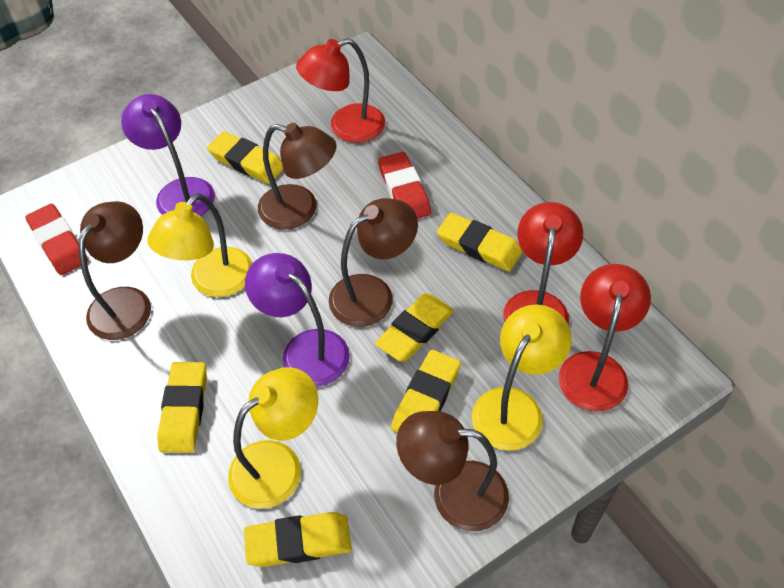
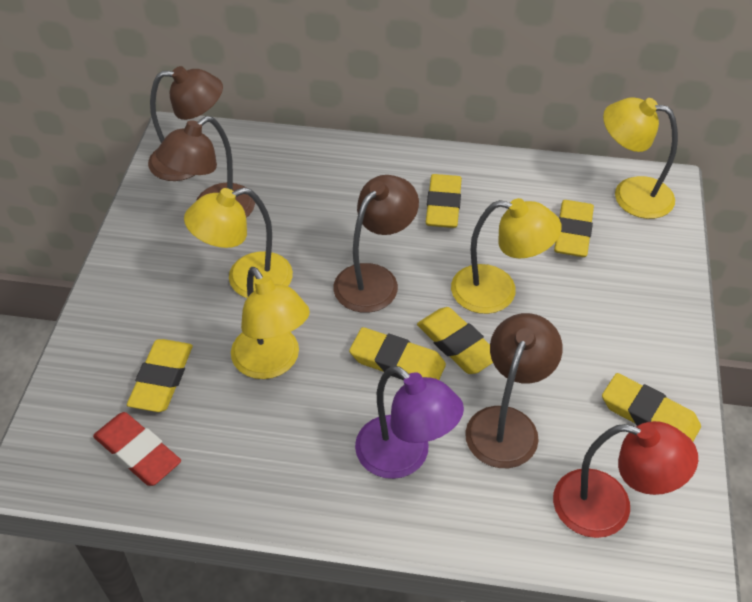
purple lamp: 2 -> 1
red eraser: 2 -> 1
red lamp: 3 -> 1
yellow lamp: 3 -> 4

